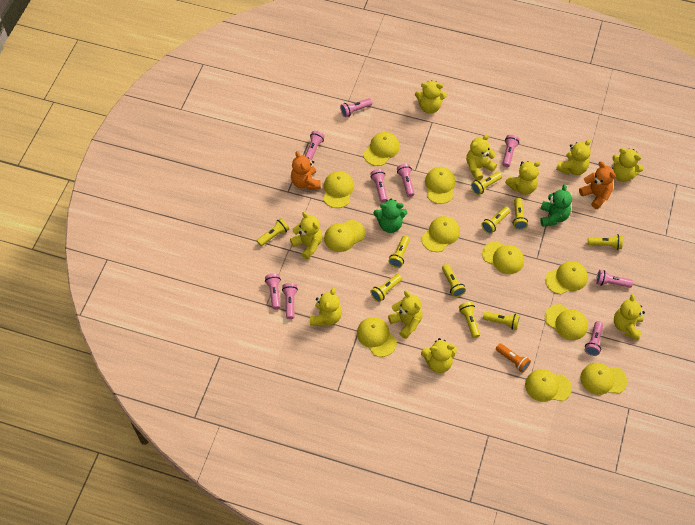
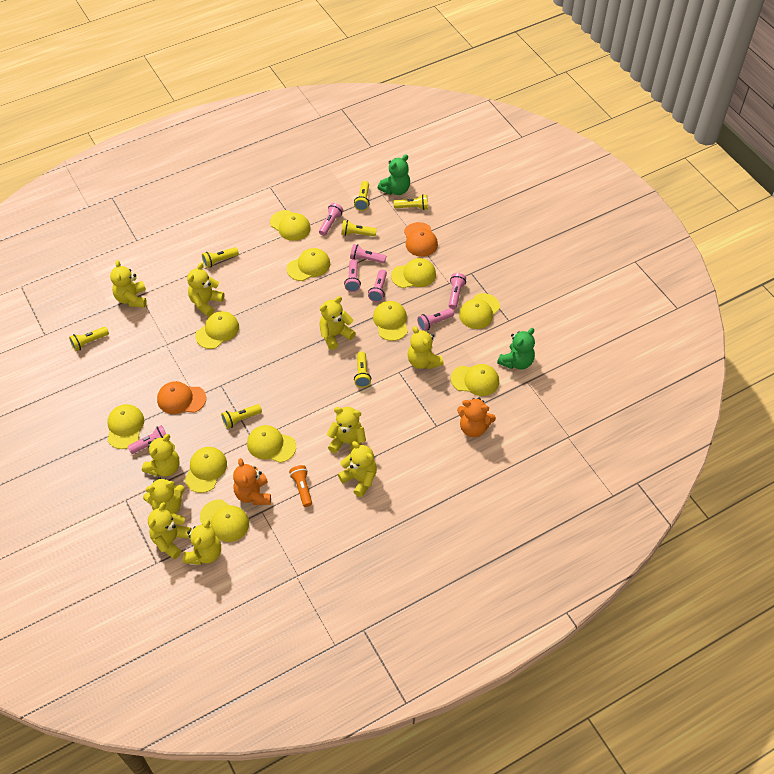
orange cap: 0 -> 2
pink flashlight: 9 -> 7
yellow flashlight: 10 -> 7

